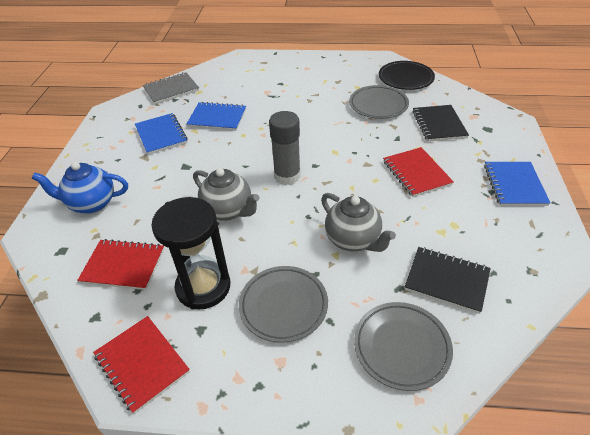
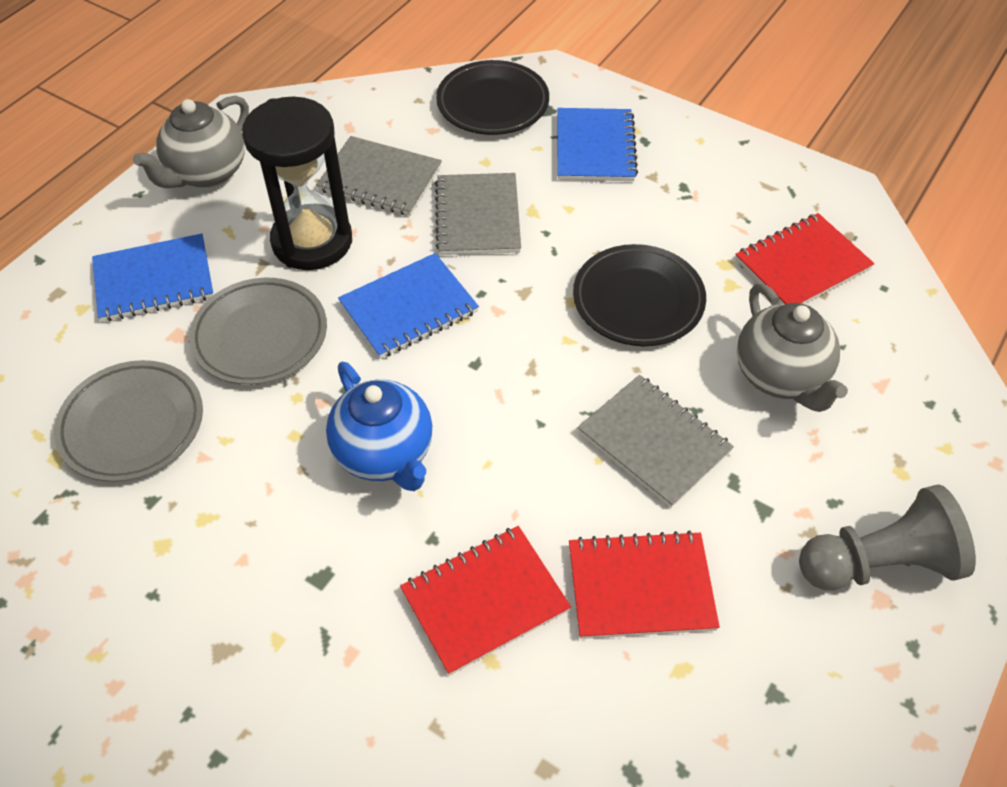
black notebook: 2 -> 0
black plate: 1 -> 2
grey glue stick: 1 -> 0
grey notebook: 1 -> 3
grey pawn: 0 -> 1
grey plate: 3 -> 2

